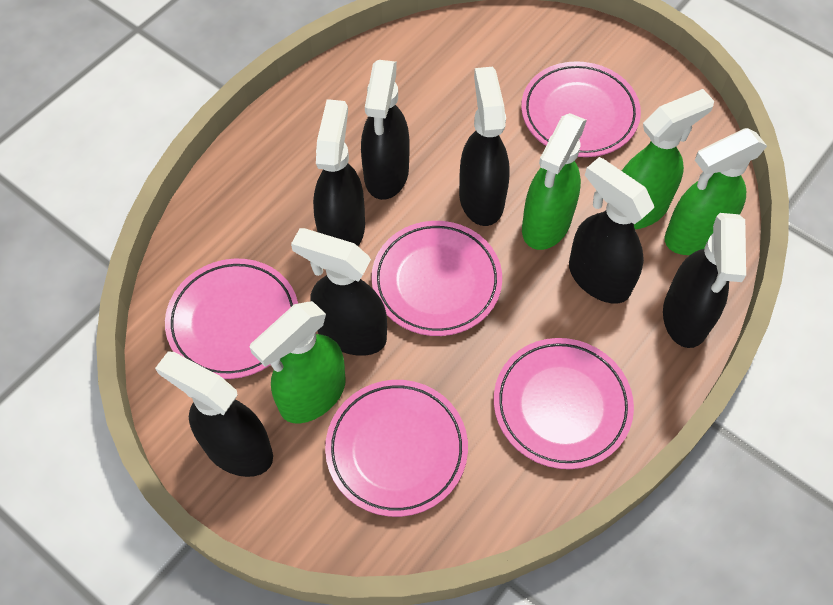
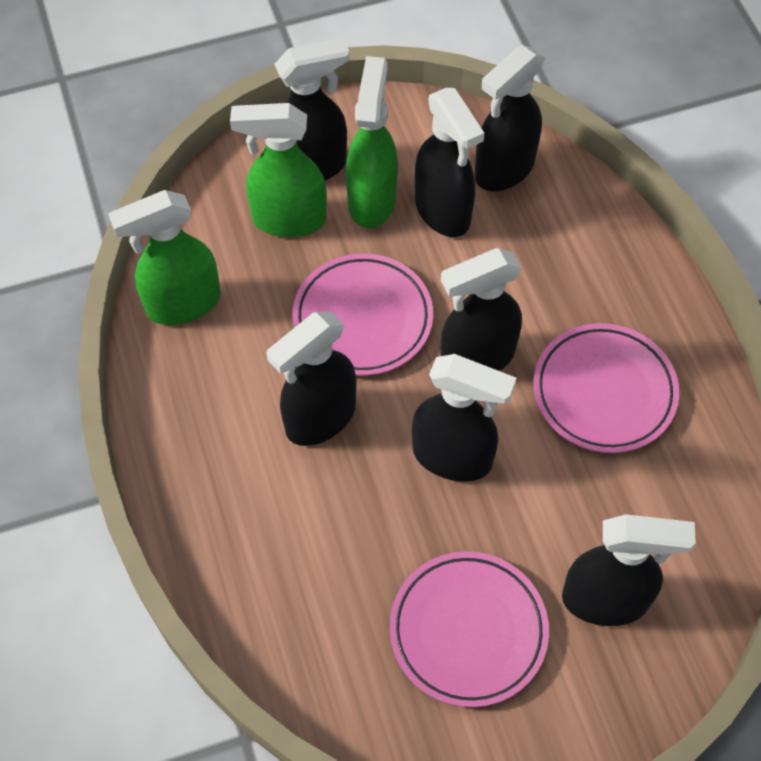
green spray bottle: 4 -> 3
pink plate: 5 -> 3

